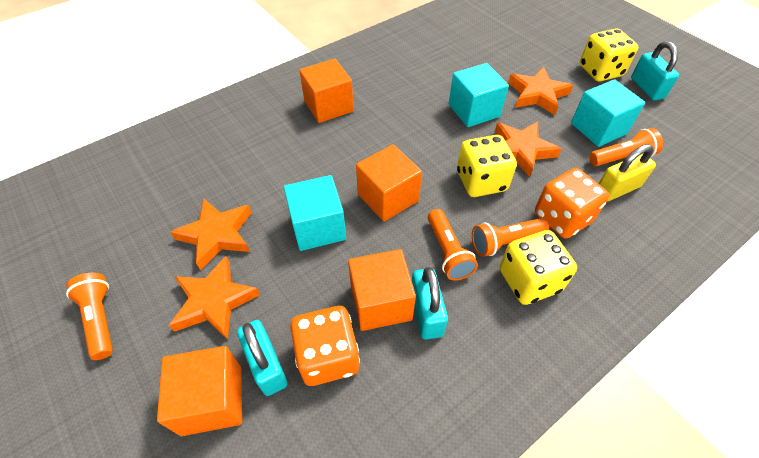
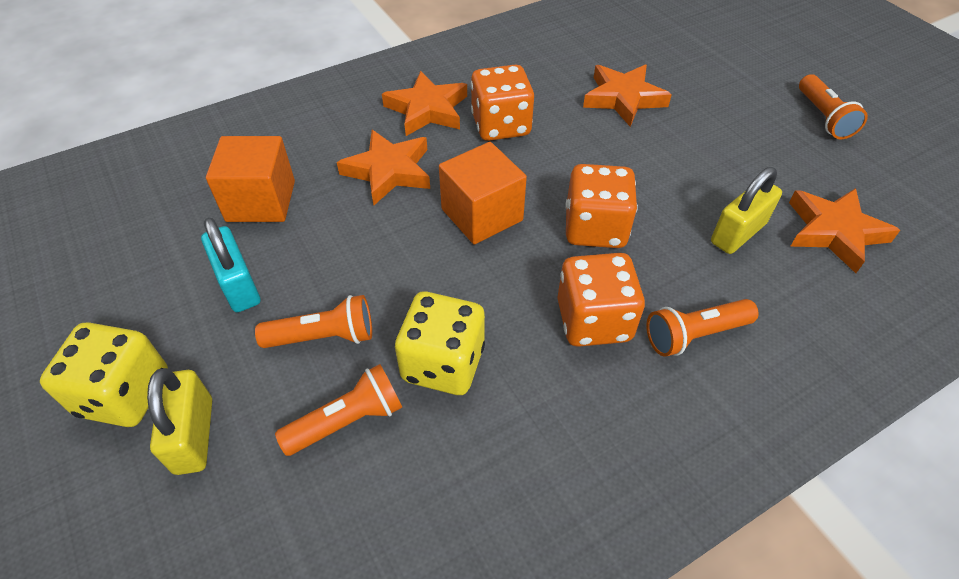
orange cube: 4 -> 2
orange dice: 2 -> 3
turquoise cube: 3 -> 0
turquoise padlock: 3 -> 1
yellow dice: 3 -> 2
yellow padlock: 1 -> 2

